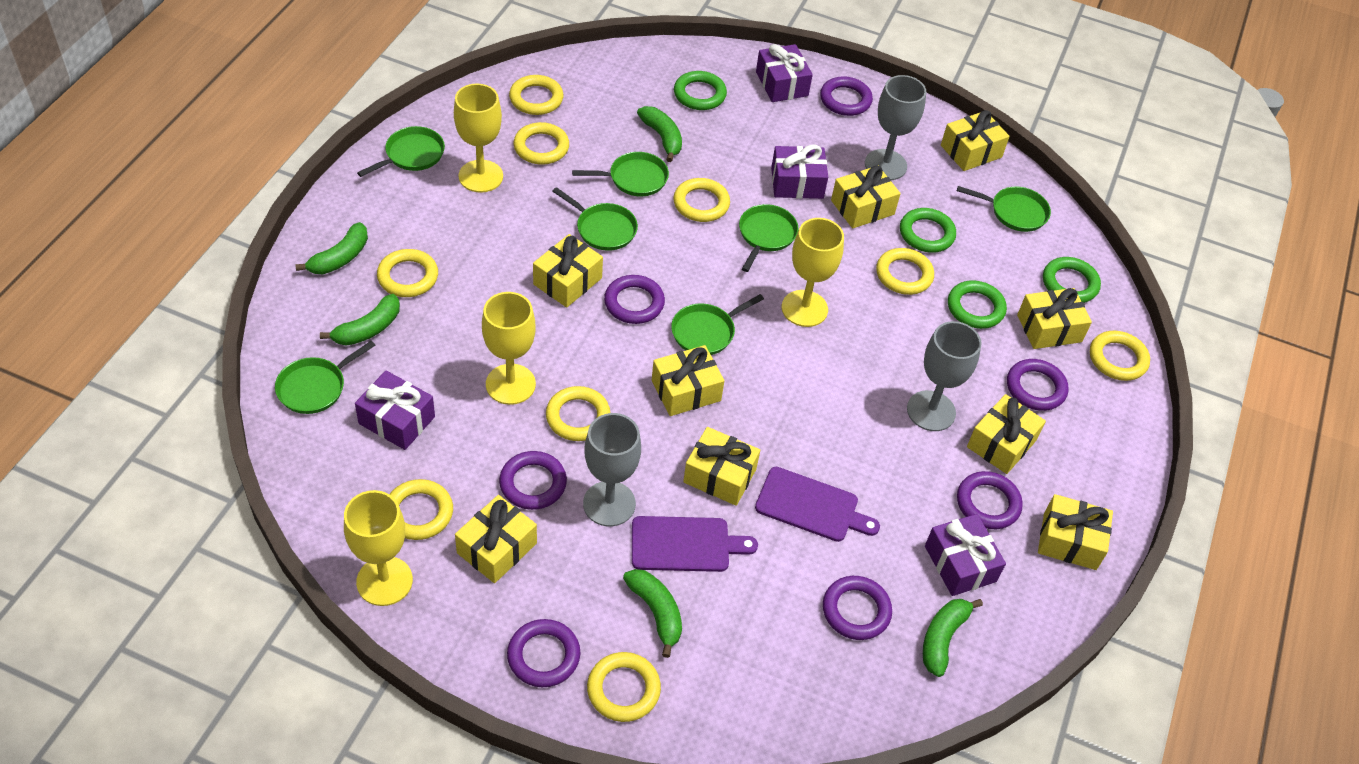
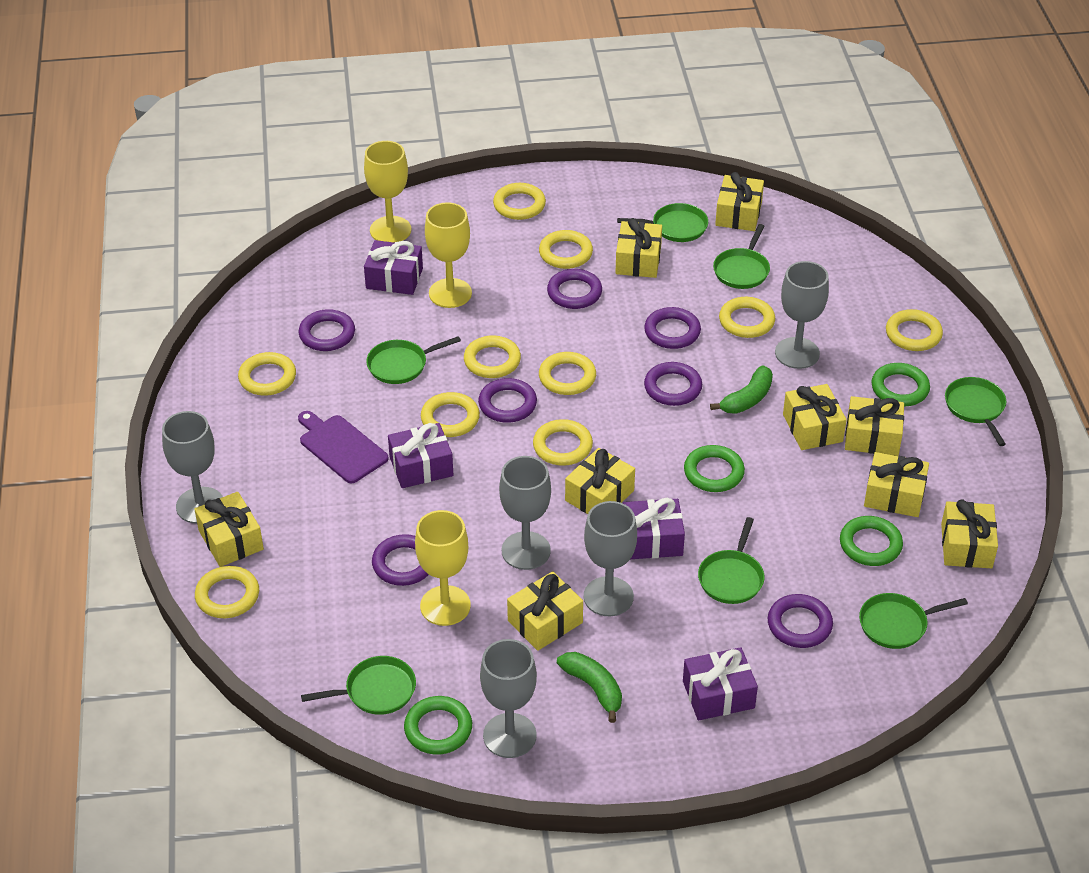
green banana: 5 -> 2
grey goblet: 3 -> 5
purple cutting board: 2 -> 1
yellow goblet: 4 -> 3
yellow ring: 9 -> 10

